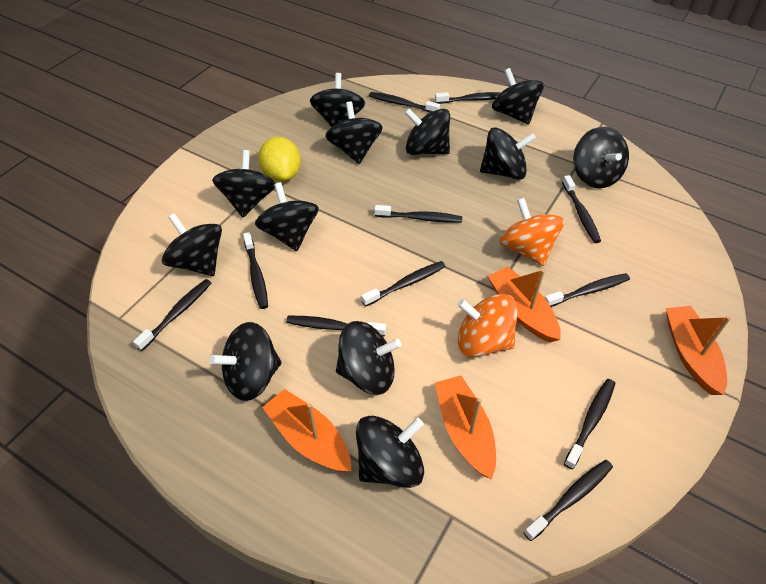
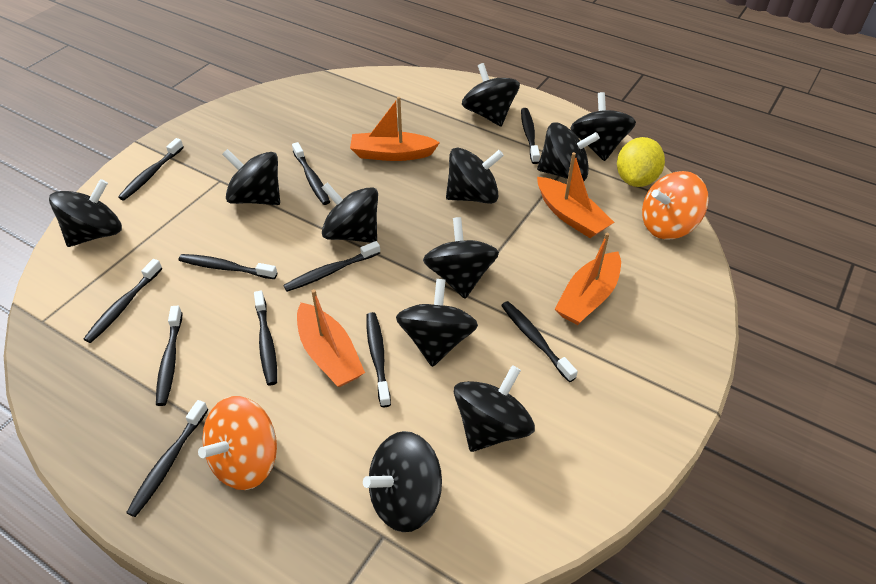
black spinning top: 12 -> 11

